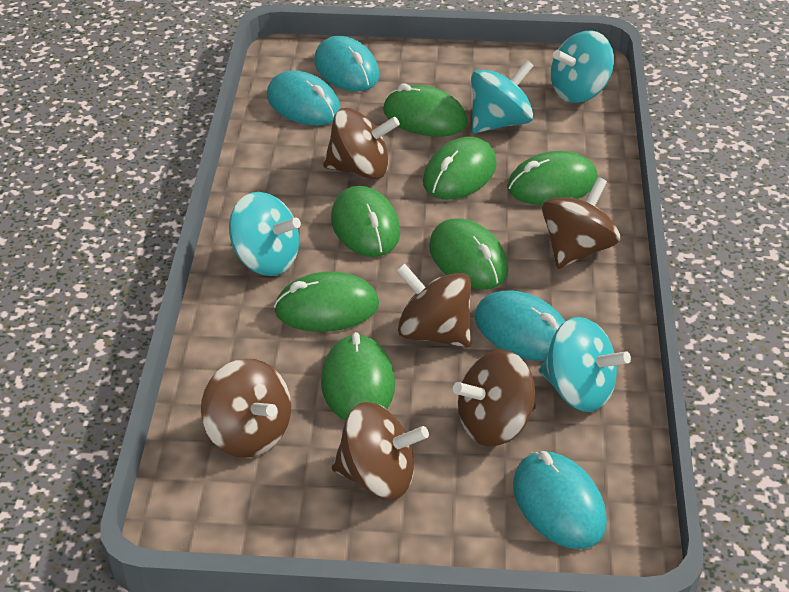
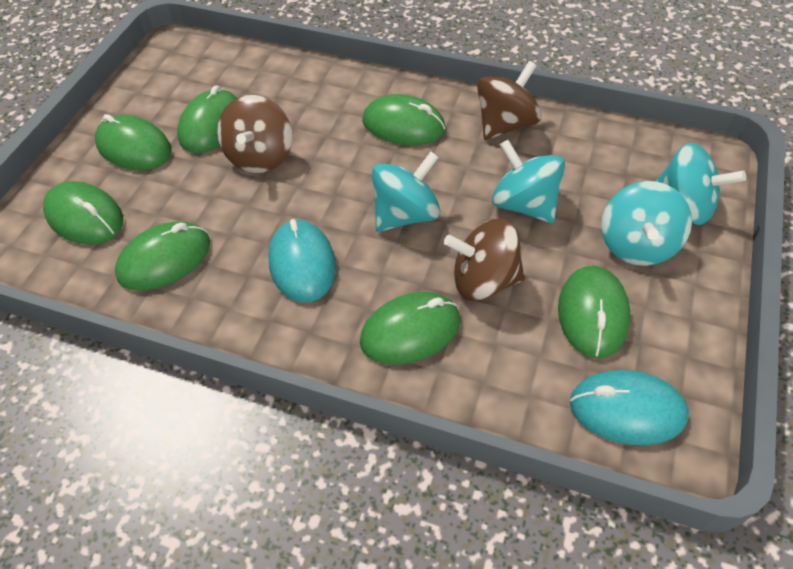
brown spinning top: 6 -> 3
turquoise mouse: 4 -> 2

